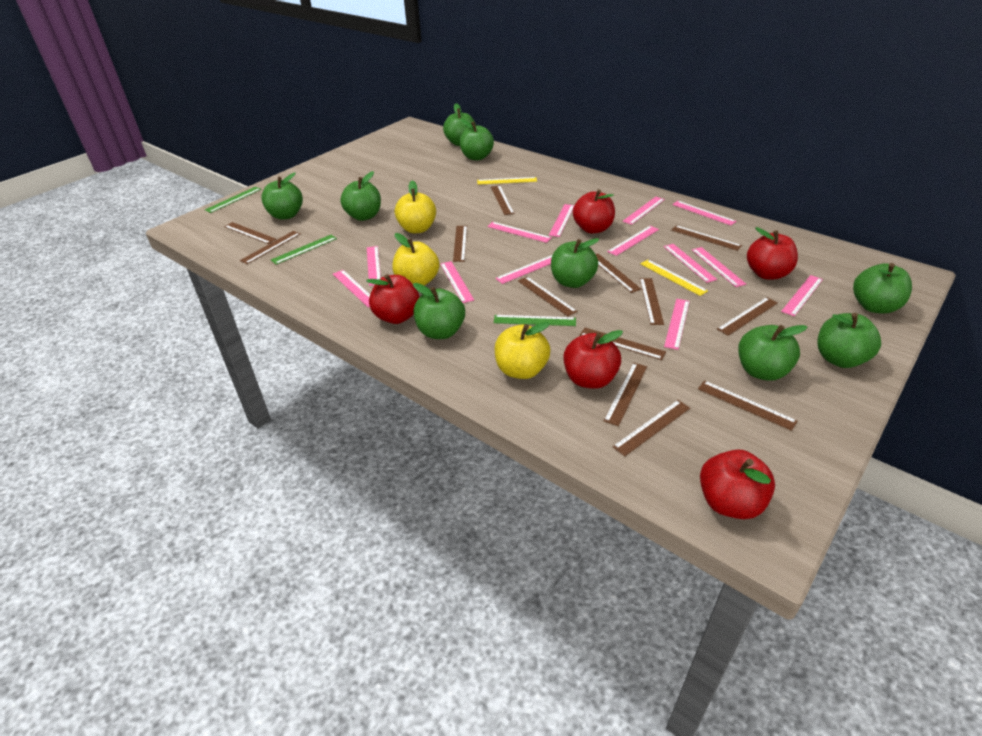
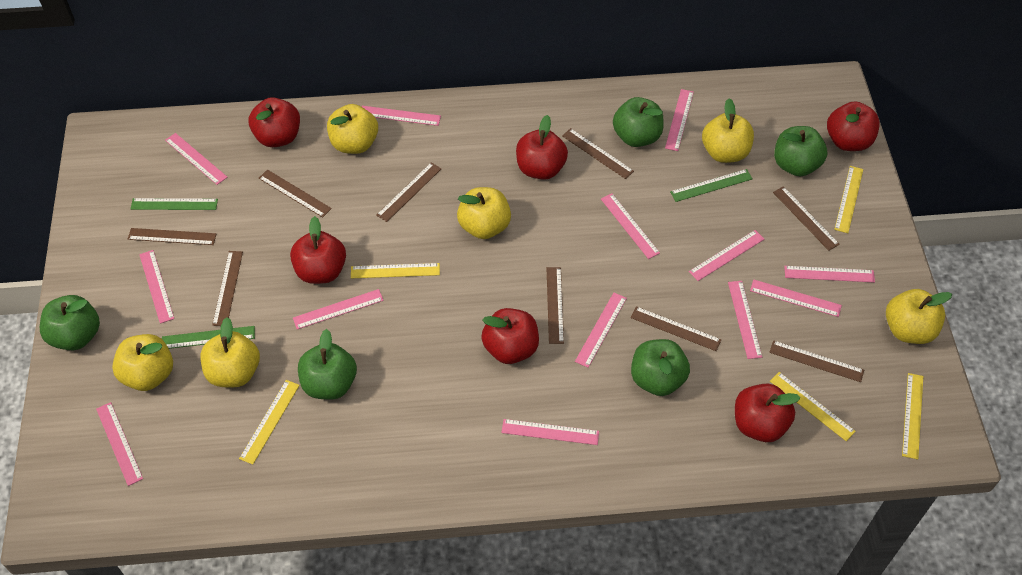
brown ruler: 13 -> 9
green apple: 9 -> 5
red apple: 5 -> 6
yellow apple: 3 -> 6
yellow ruler: 2 -> 5

